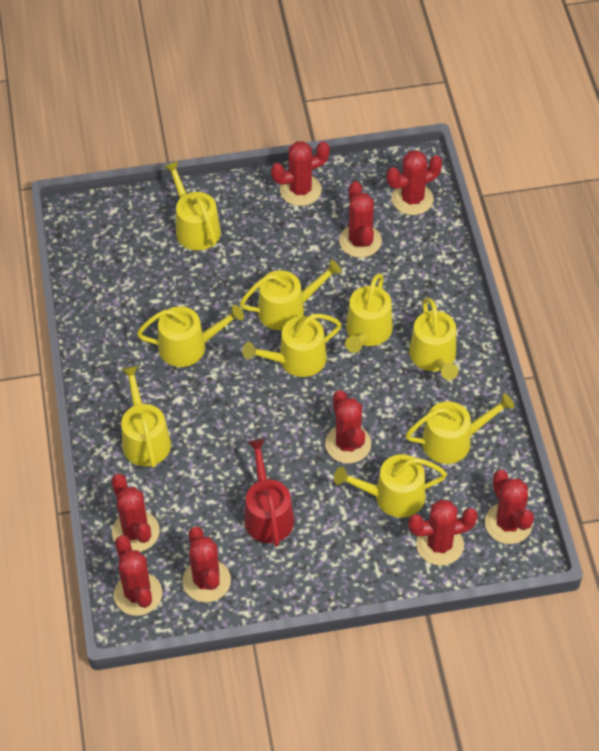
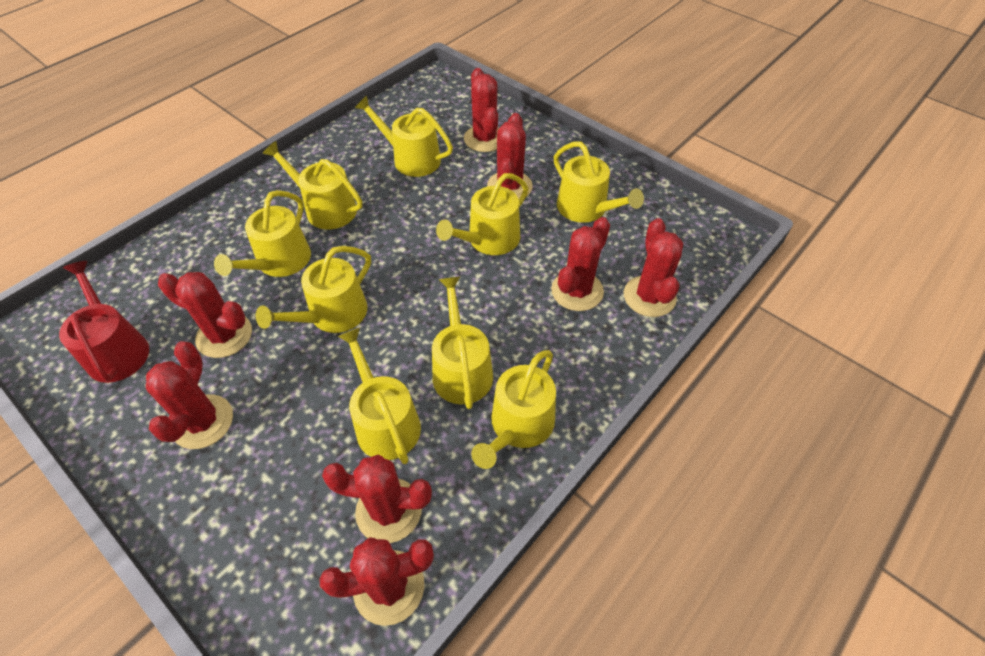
red cactus: 9 -> 8

